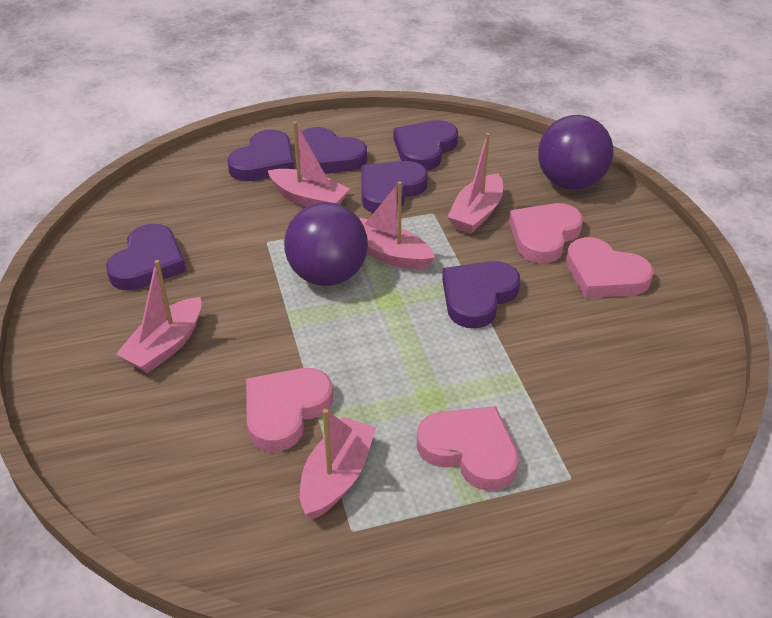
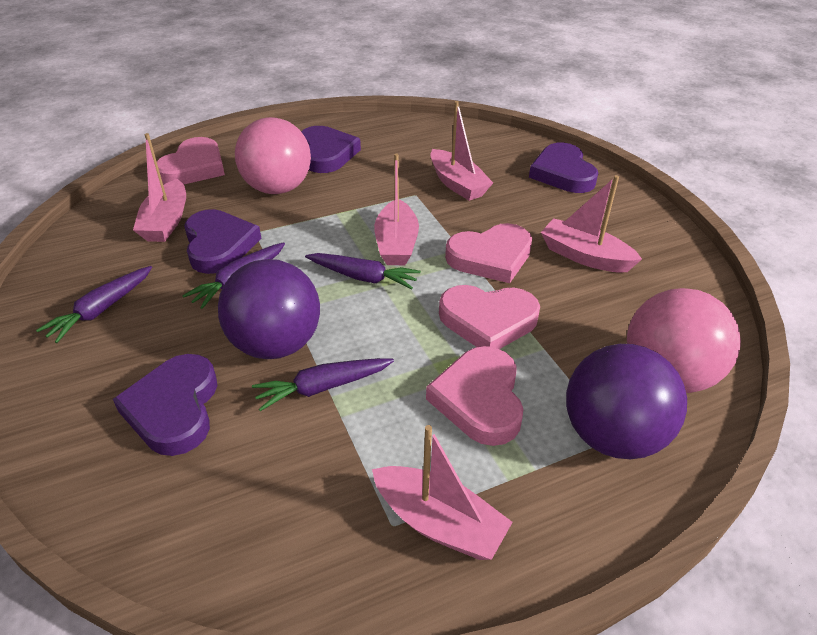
pink ball: 0 -> 2
purple carrot: 0 -> 4
purple heart: 6 -> 4

